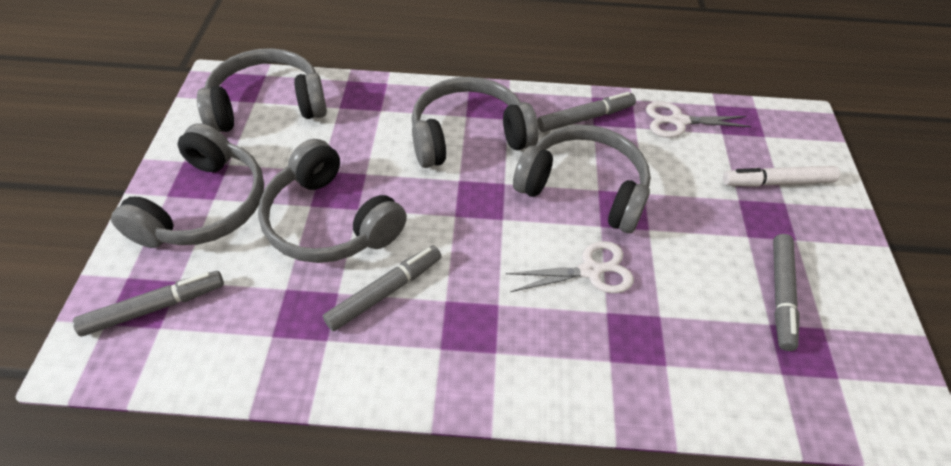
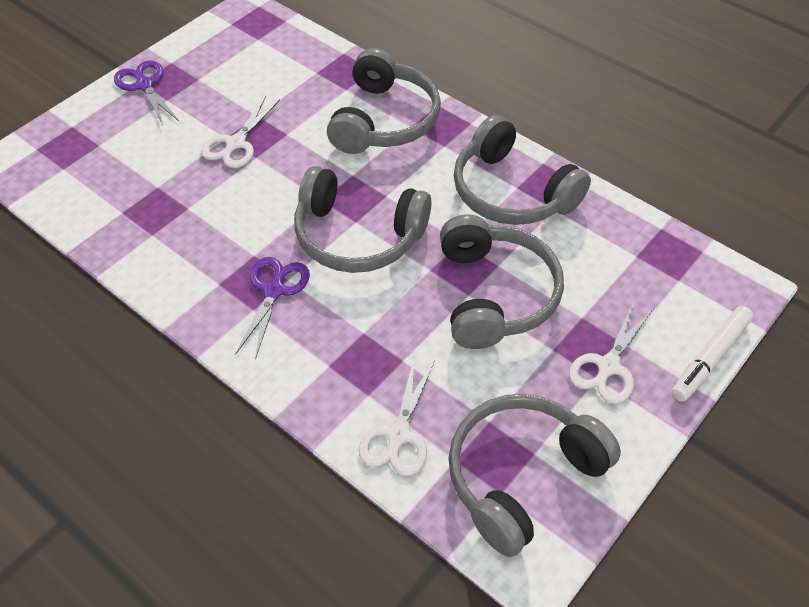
grey marker: 4 -> 0
purple scissors: 0 -> 2
white scissors: 2 -> 3

